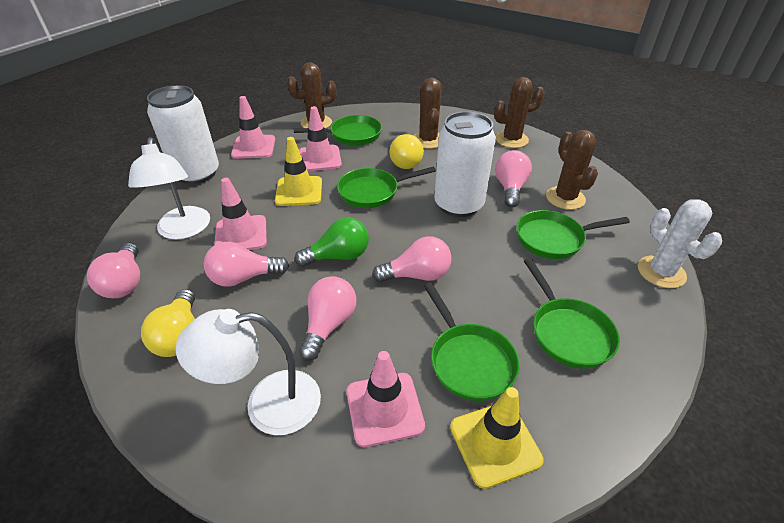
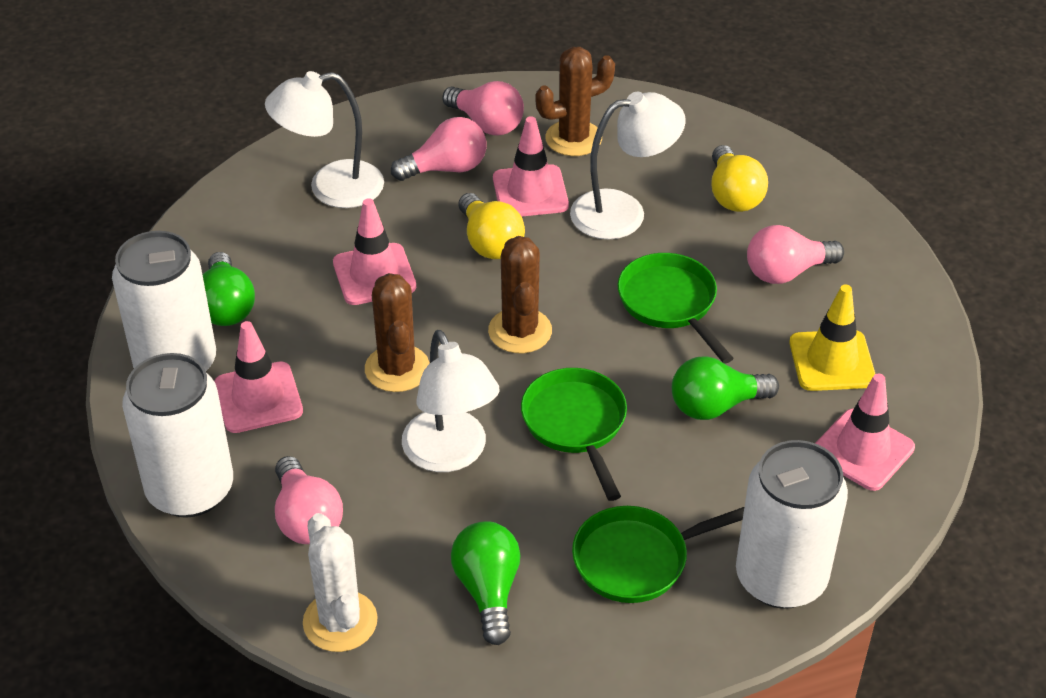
brown cactus: 4 -> 3
green light bulb: 1 -> 3
green pan: 5 -> 3
pink light bulb: 5 -> 4
white can: 2 -> 3
white lamp: 2 -> 3
yellow traffic cone: 2 -> 1

